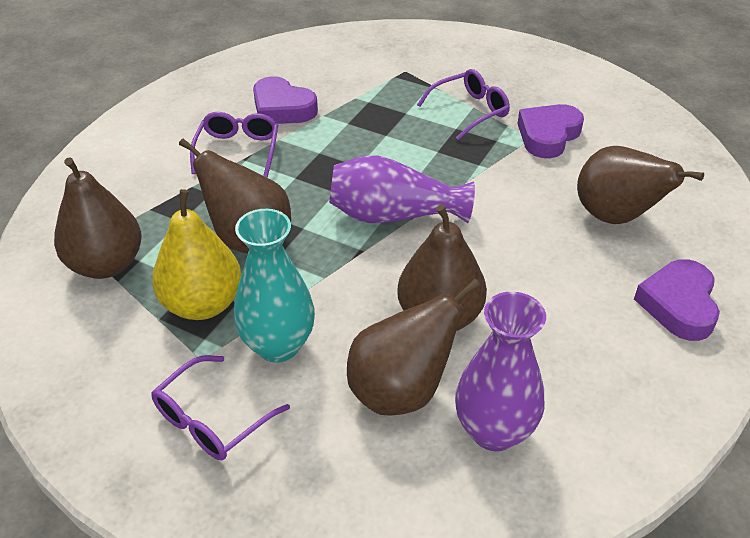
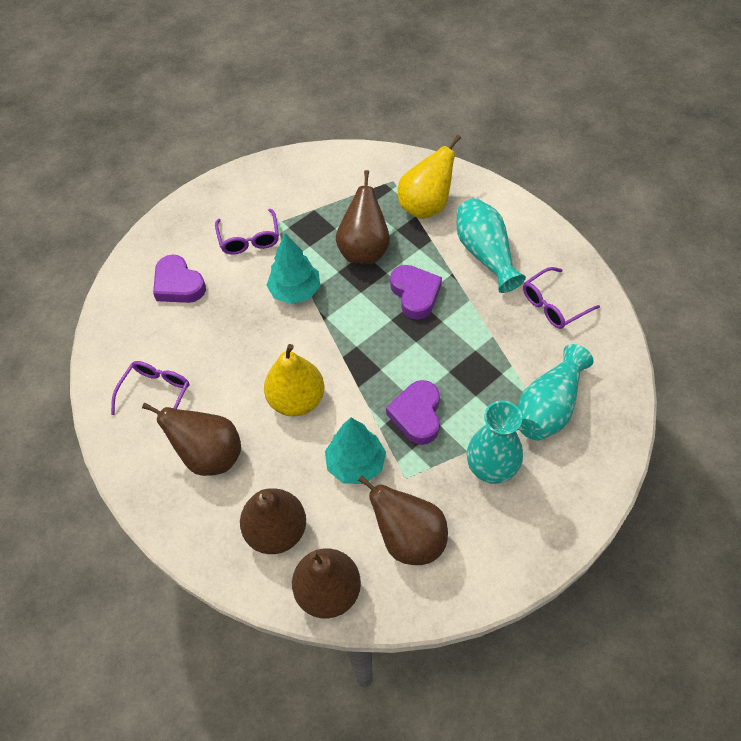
purple vase: 2 -> 0
turquoise tree: 0 -> 2
turquoise vase: 1 -> 3
yellow pear: 1 -> 2

